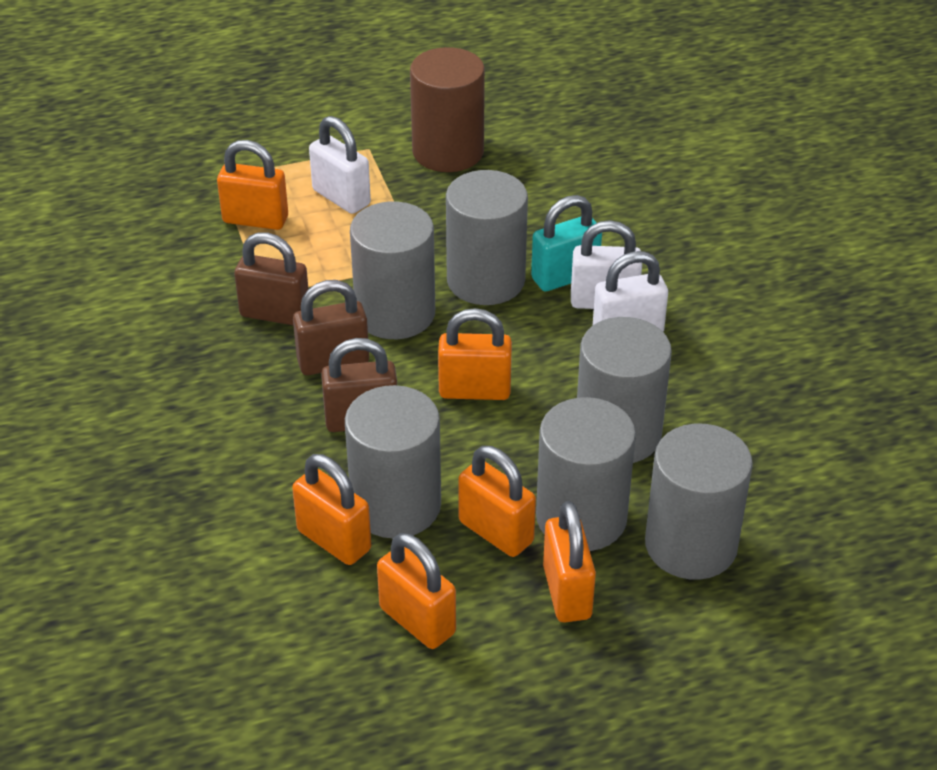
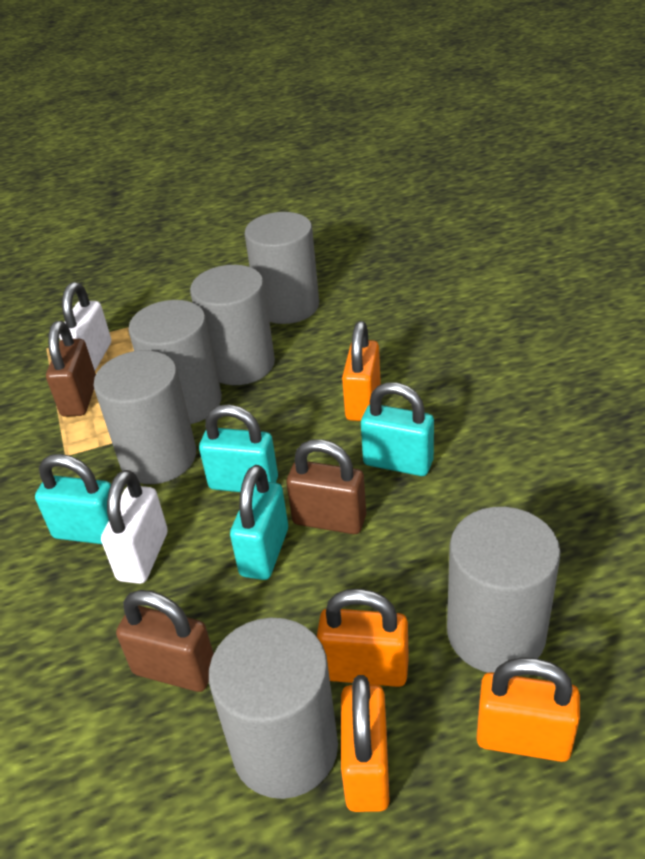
brown cylinder: 1 -> 0
orange padlock: 6 -> 4
turquoise padlock: 1 -> 4
white padlock: 3 -> 2

